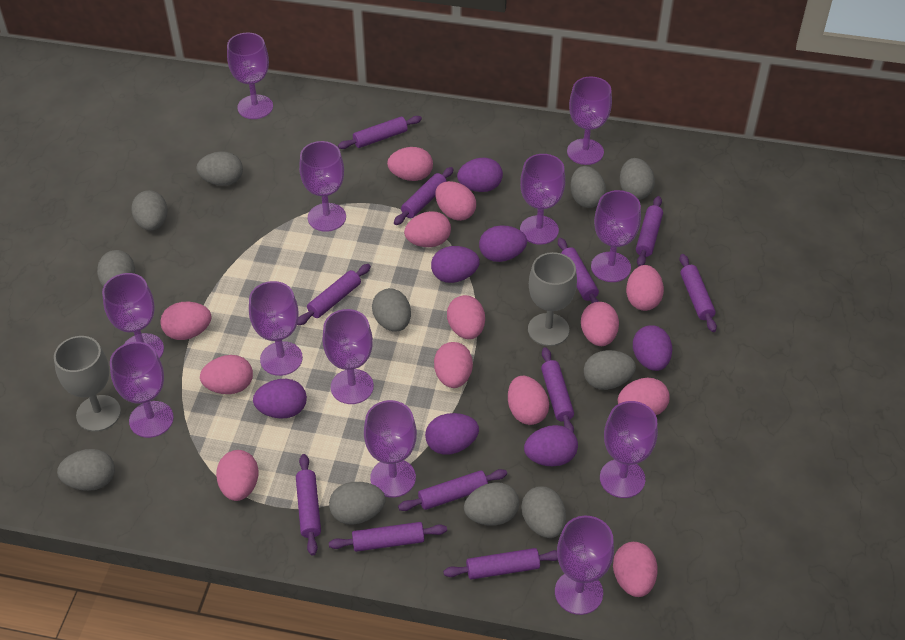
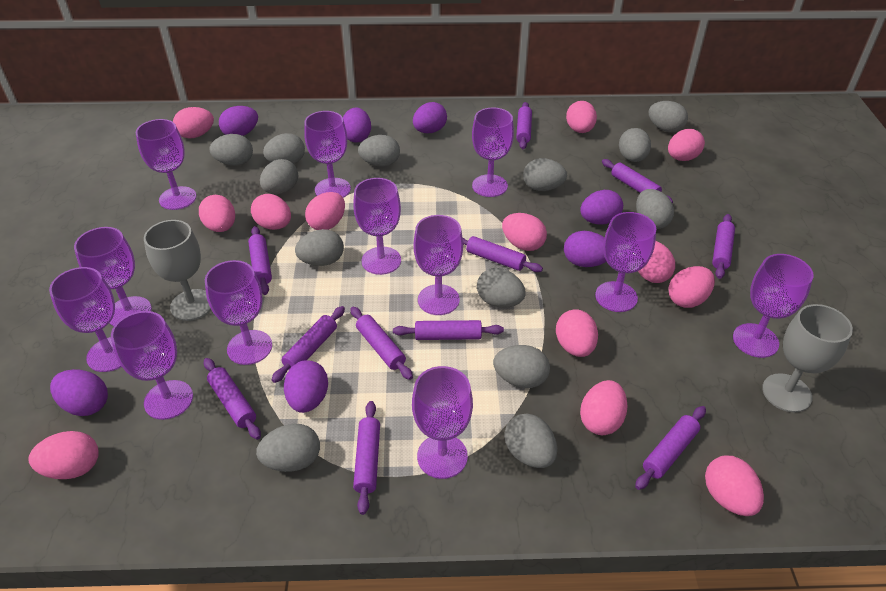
grey egg: 11 -> 13

